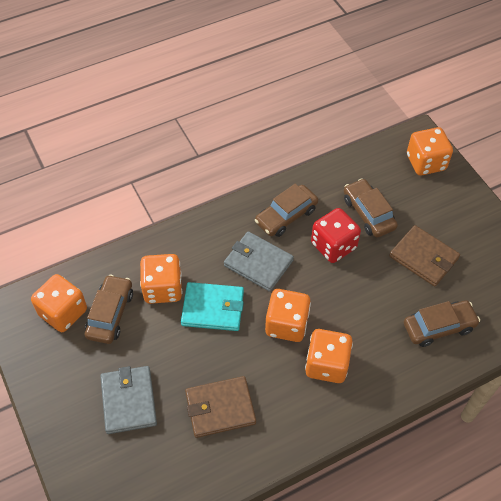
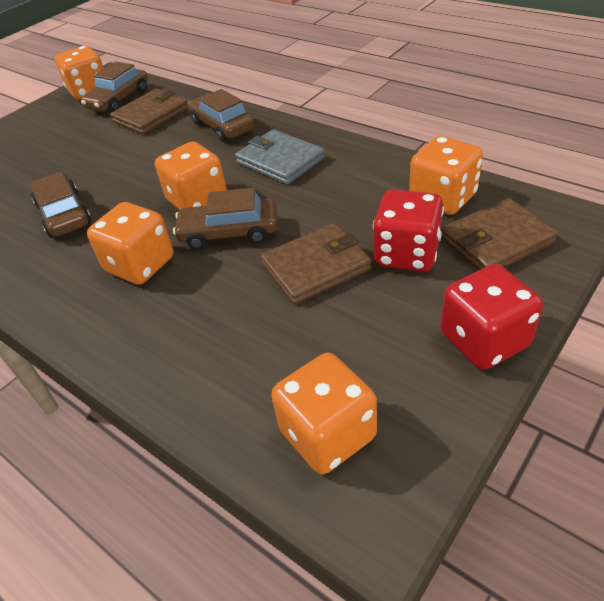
brown wallet: 2 -> 3
grey wallet: 2 -> 1
red dice: 1 -> 2
turquoise wallet: 1 -> 0

